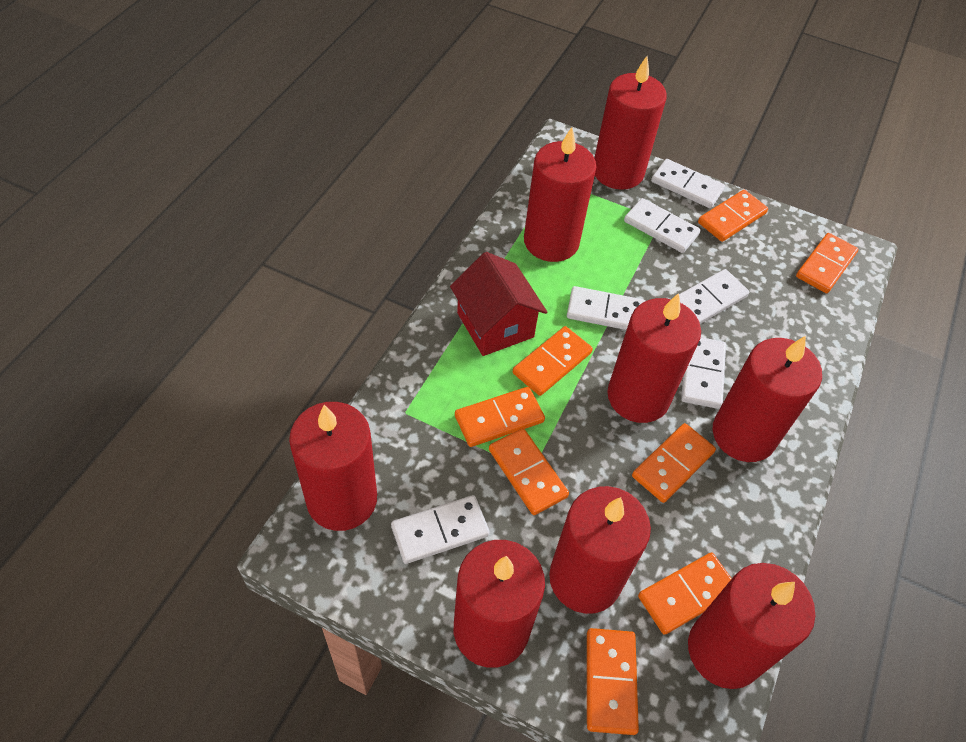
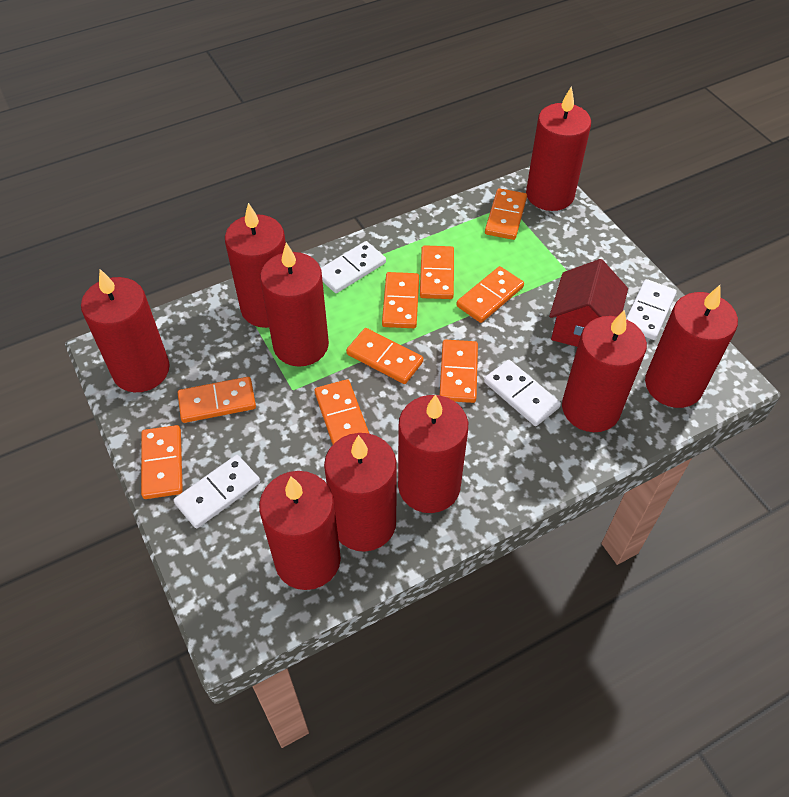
orange domino: 8 -> 9
red candle: 8 -> 9
white domino: 6 -> 4

